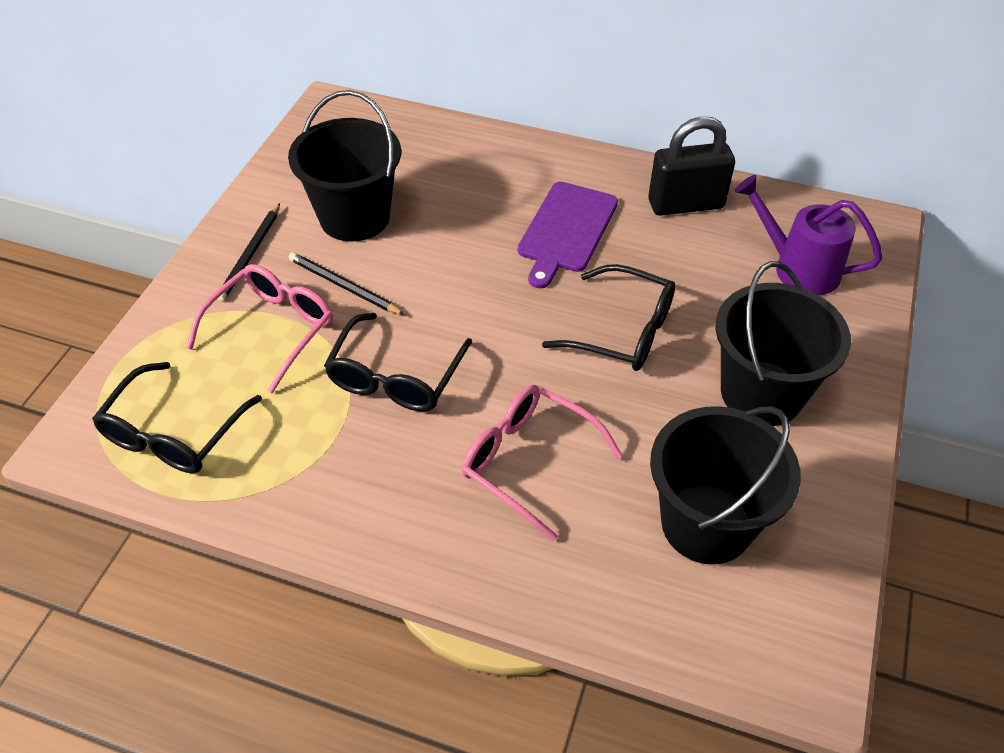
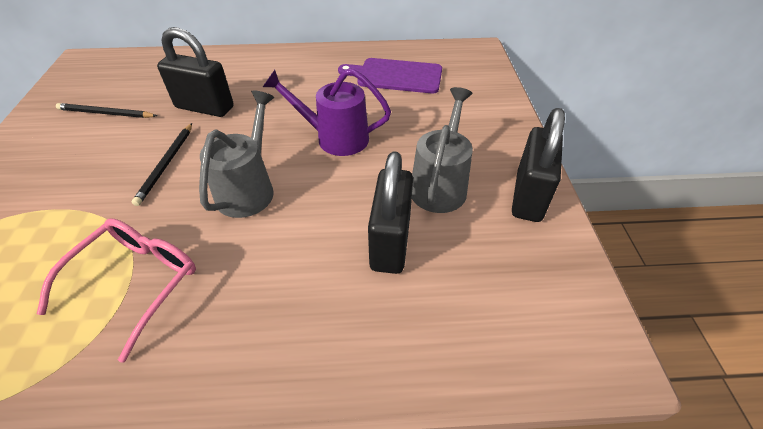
black bucket: 3 -> 0
black glasses: 3 -> 0
black padlock: 1 -> 3
grey watering can: 0 -> 2
pink glasses: 2 -> 1

